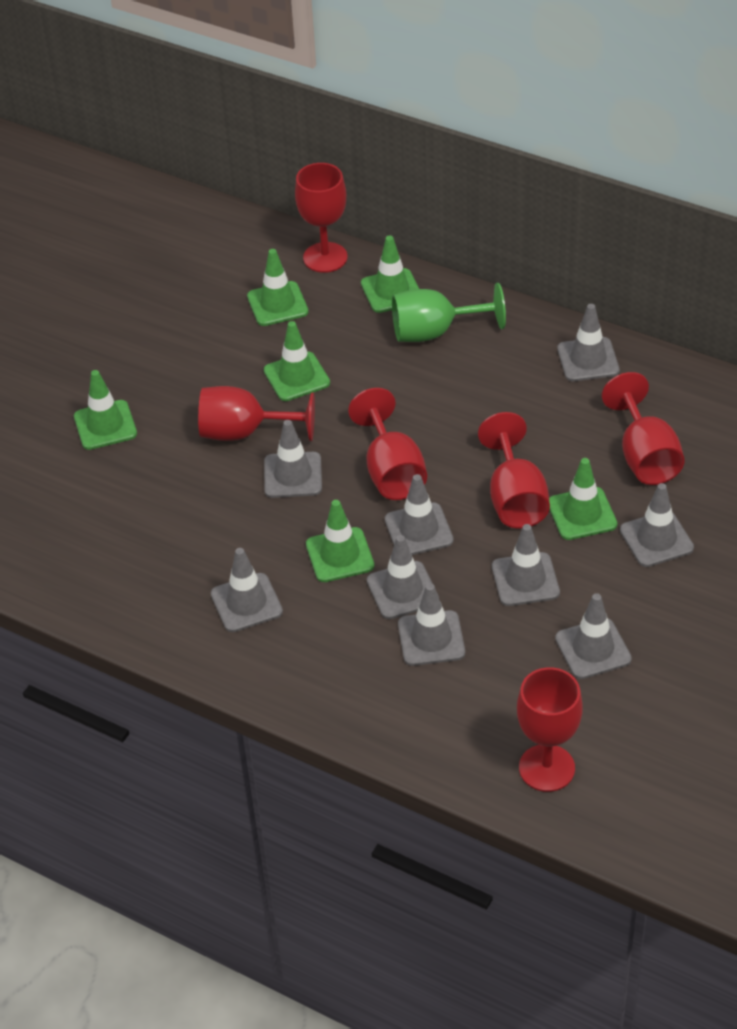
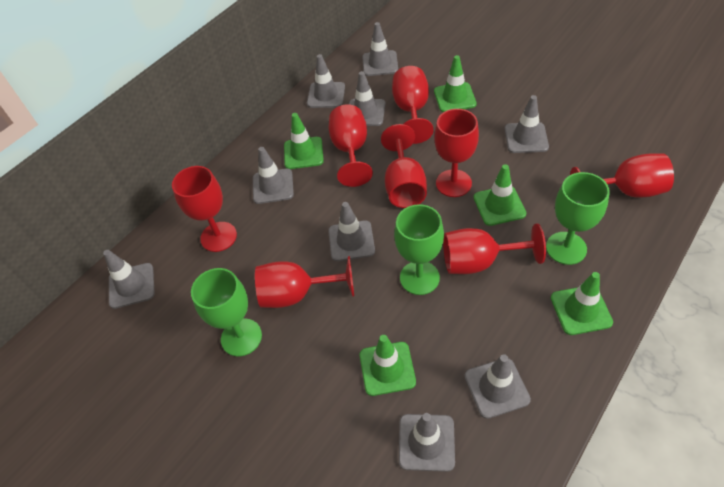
green goblet: 1 -> 3
green traffic cone: 6 -> 5
red goblet: 6 -> 8

